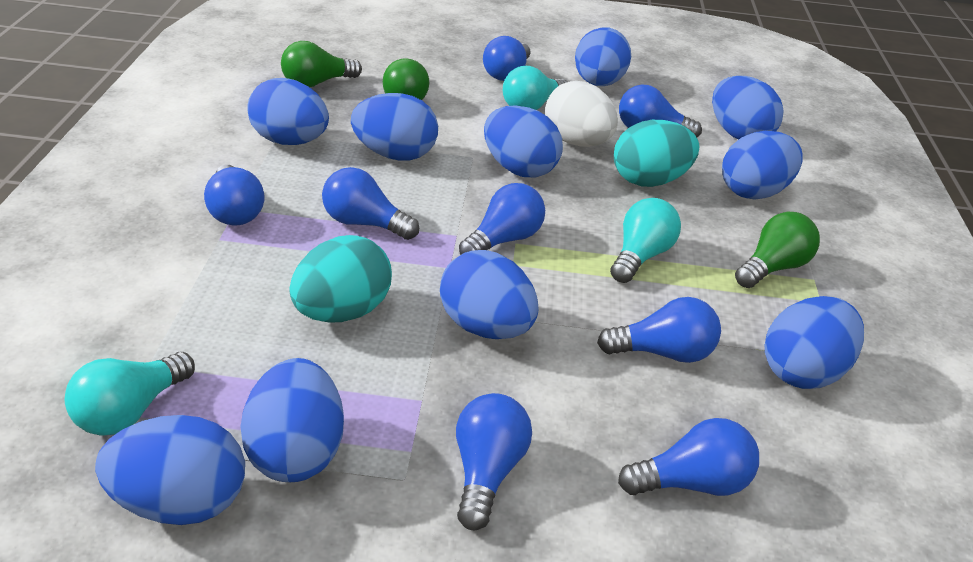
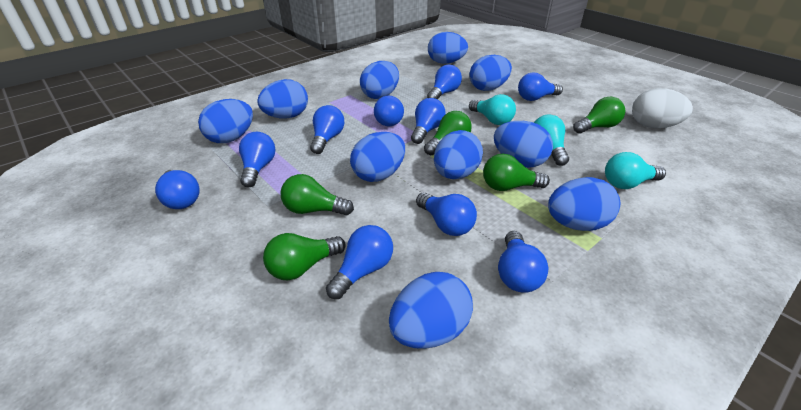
blue light bulb: 8 -> 10
green light bulb: 3 -> 5
turquoise egg: 2 -> 0

